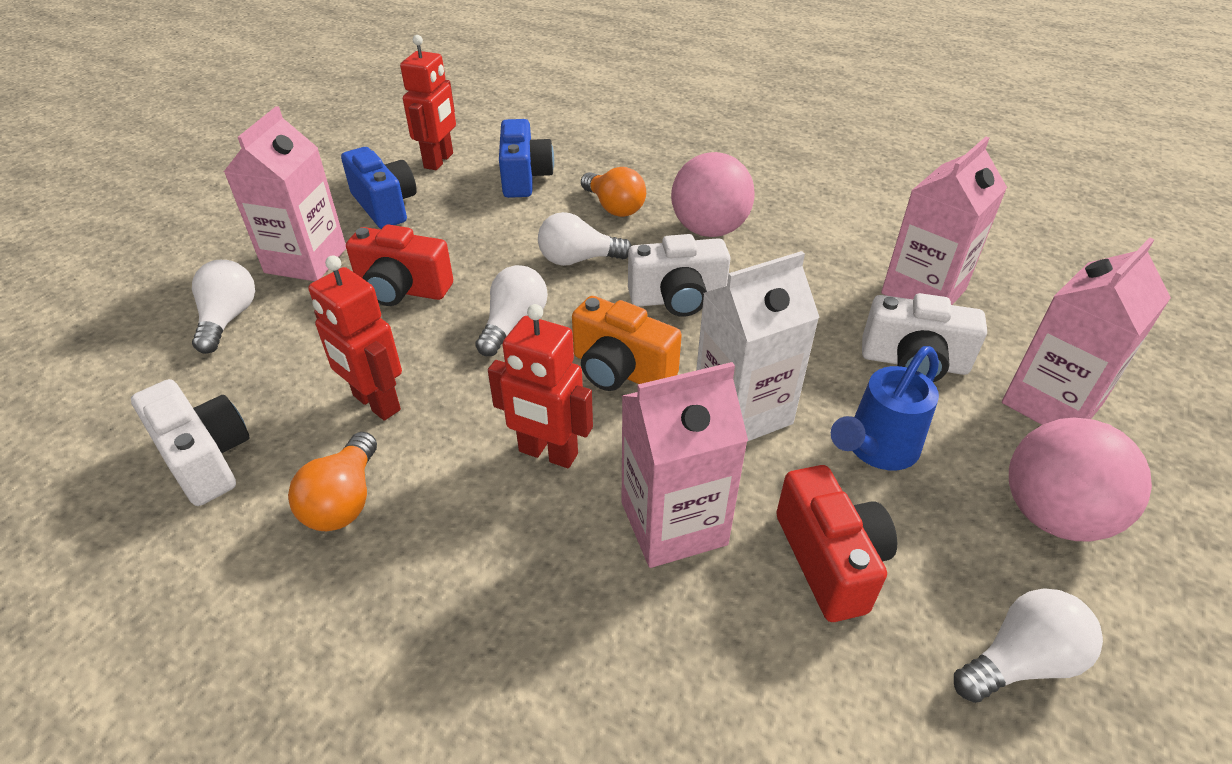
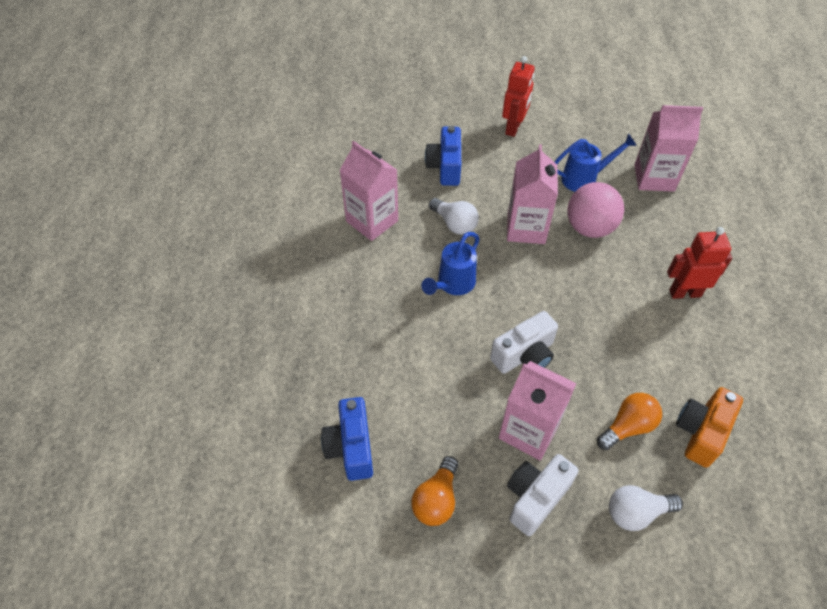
blue watering can: 1 -> 2
pink ball: 2 -> 1
red camera: 2 -> 0
red robot: 3 -> 2
white camera: 3 -> 2
white carton: 1 -> 0
white light bulb: 4 -> 2

